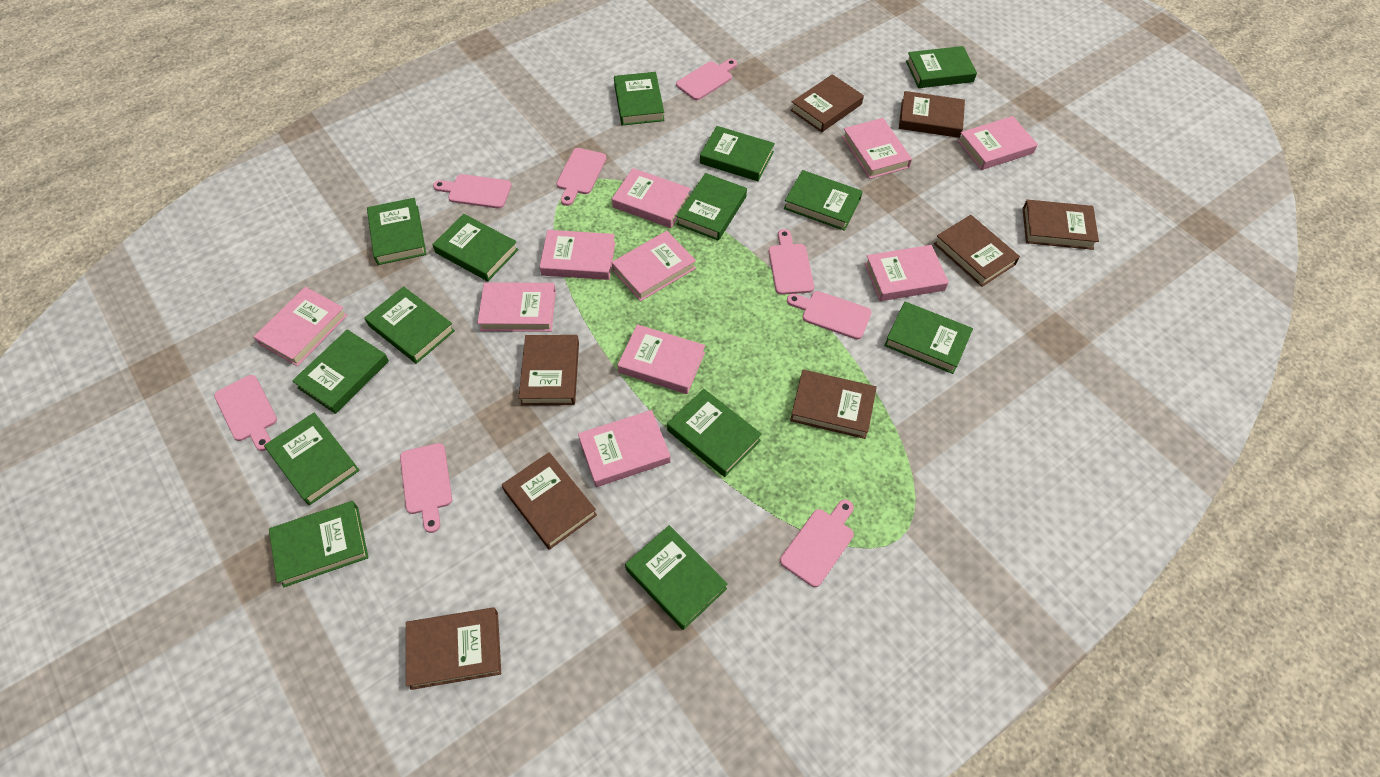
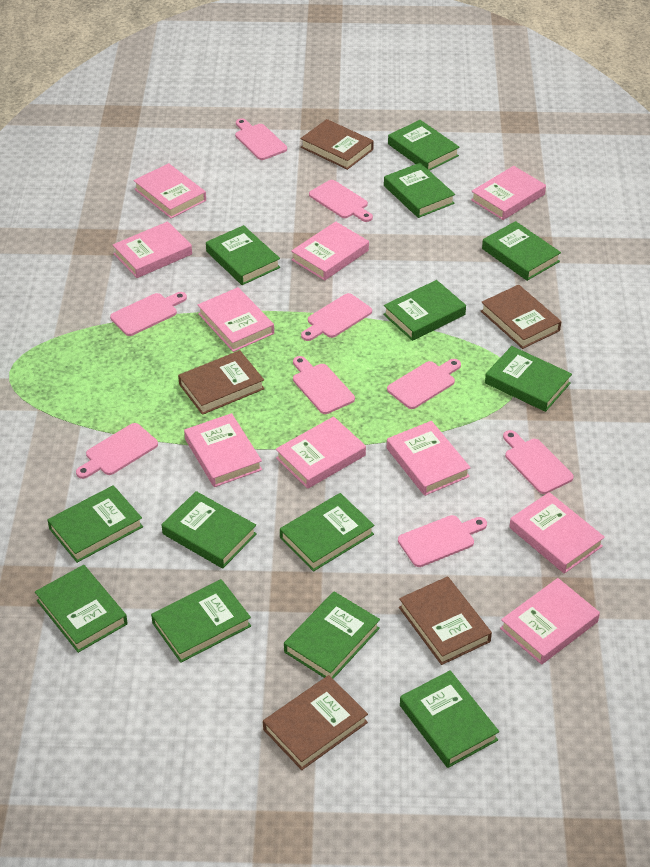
brown book: 8 -> 5
green book: 14 -> 13
pink cutting board: 8 -> 9

